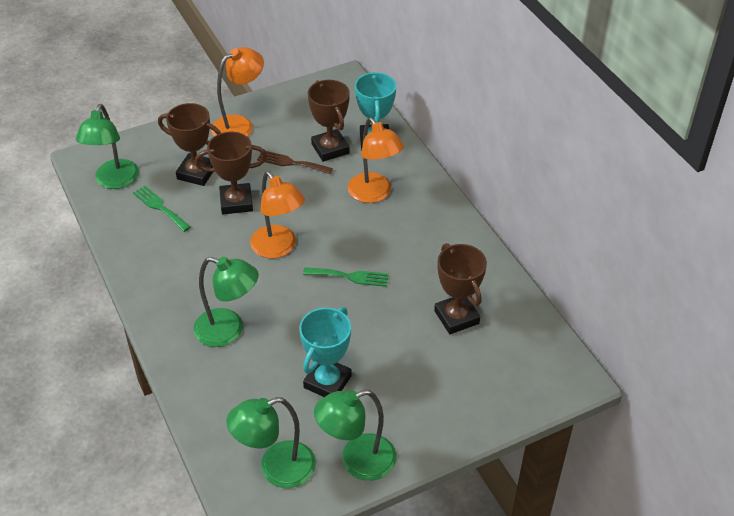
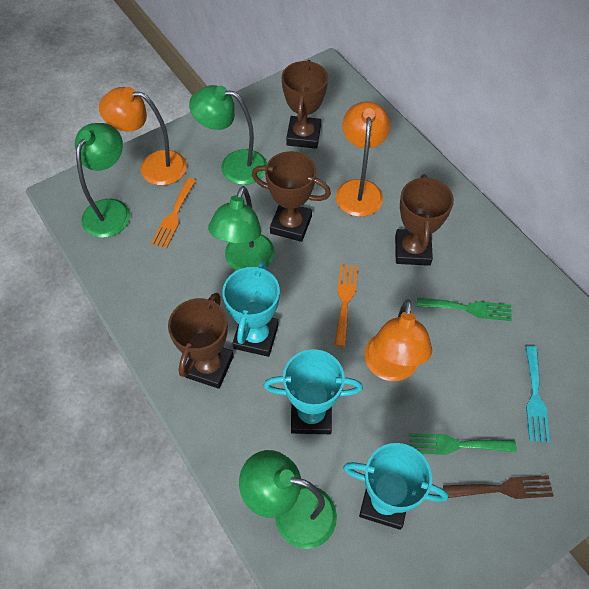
orange fork: 0 -> 2
turquoise fork: 0 -> 1
turquoise trophy: 2 -> 3

